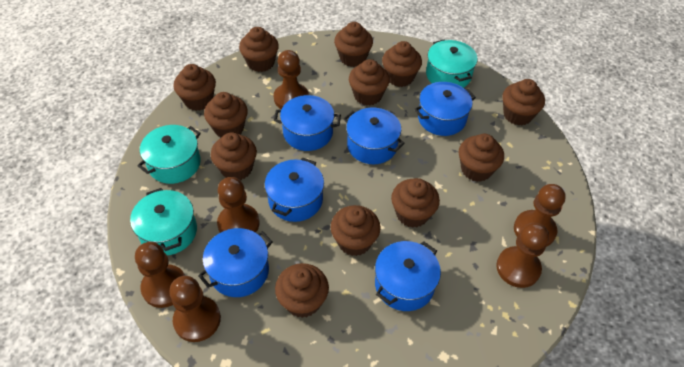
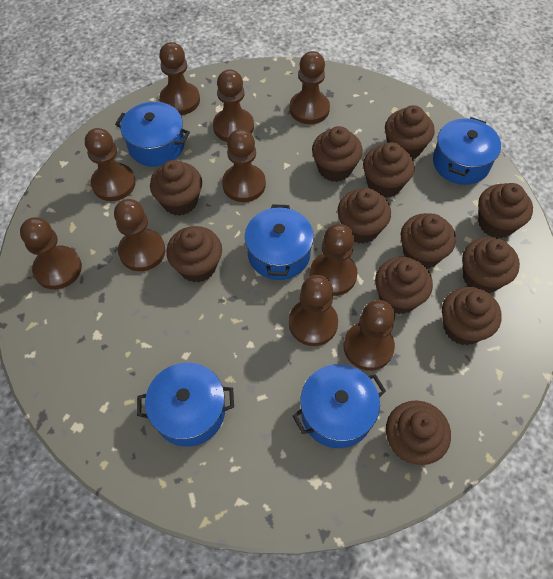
blue pot: 6 -> 5
brown pawn: 6 -> 10
turquoise pot: 3 -> 0

